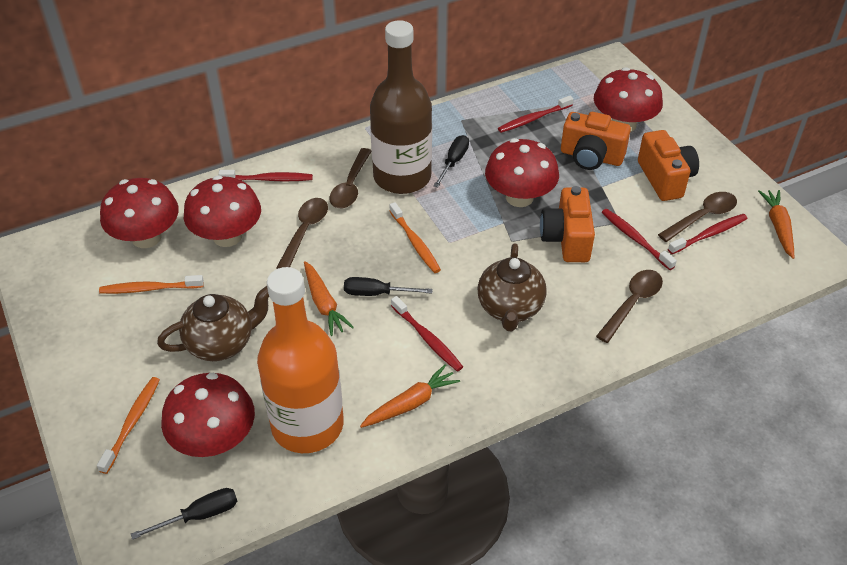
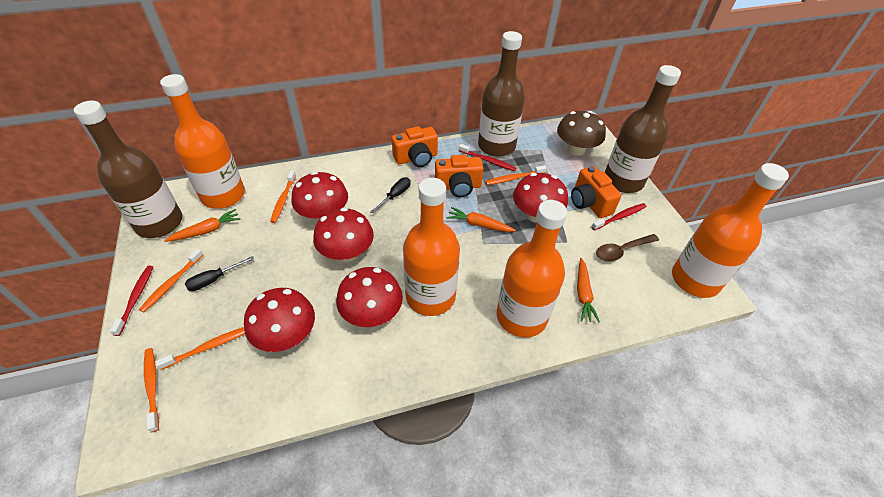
black screwdriver: 3 -> 2
brown bottle: 1 -> 3
brown mushroom: 0 -> 1
brown spoon: 4 -> 1
brown teapot: 2 -> 0
orange bottle: 1 -> 4
orange toothbrush: 3 -> 5
red toothbrush: 5 -> 3

